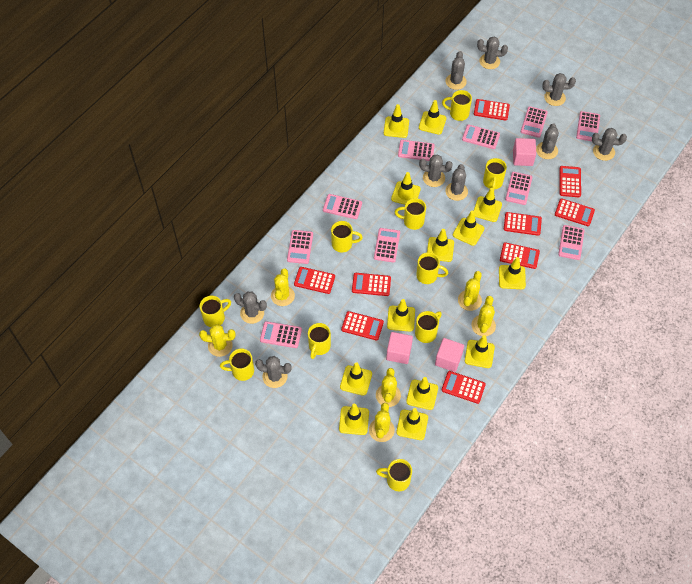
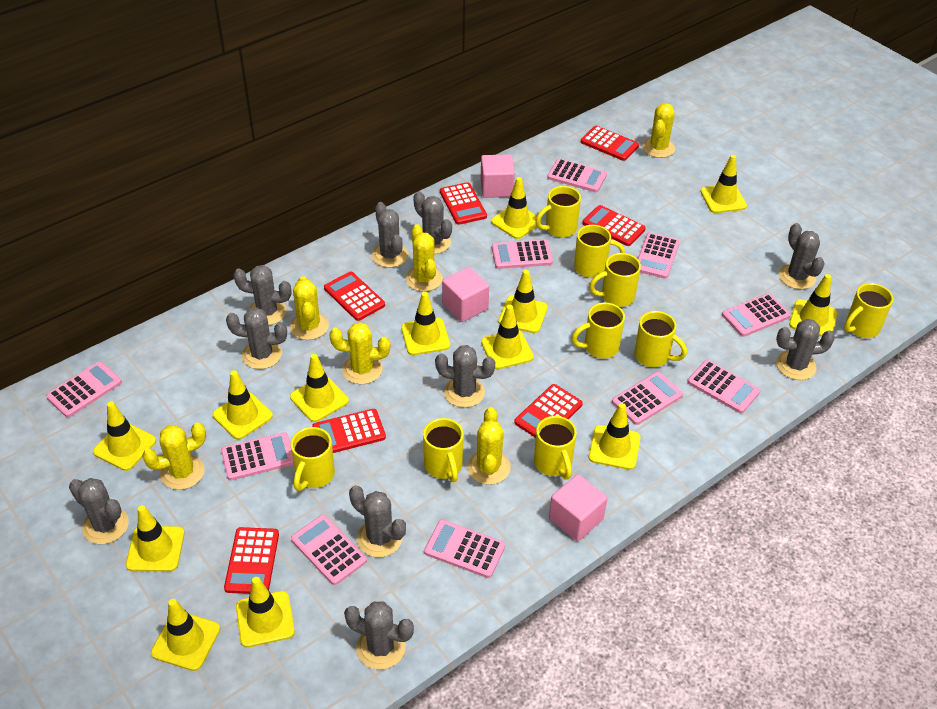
grey cactus: 9 -> 10
red calculator: 9 -> 7
yellow mug: 10 -> 9

